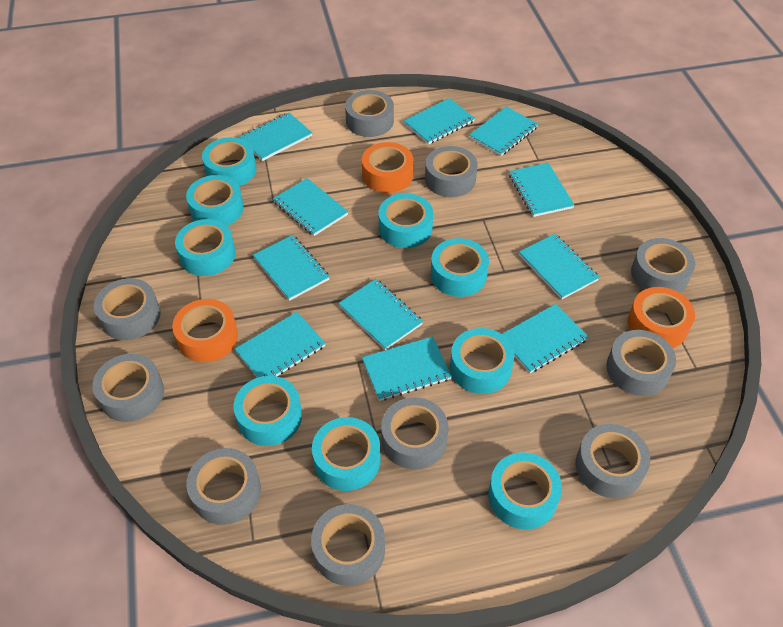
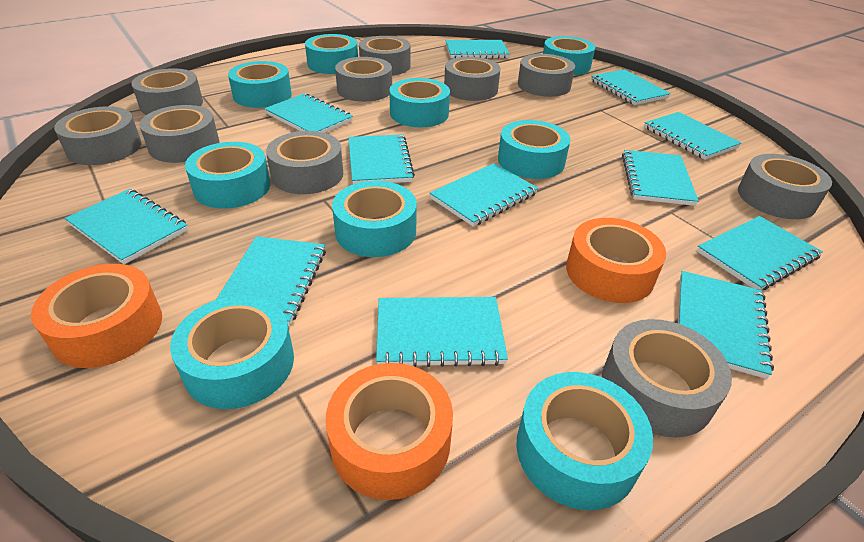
turquoise notebook: 11 -> 12

